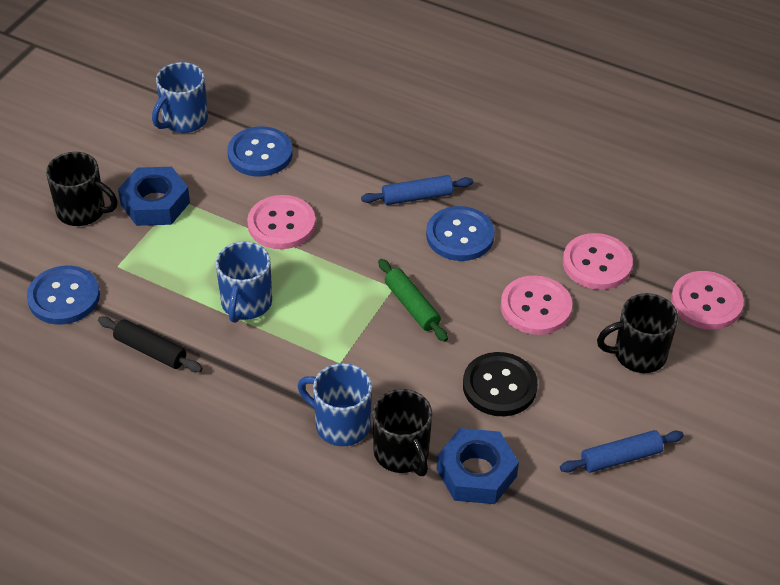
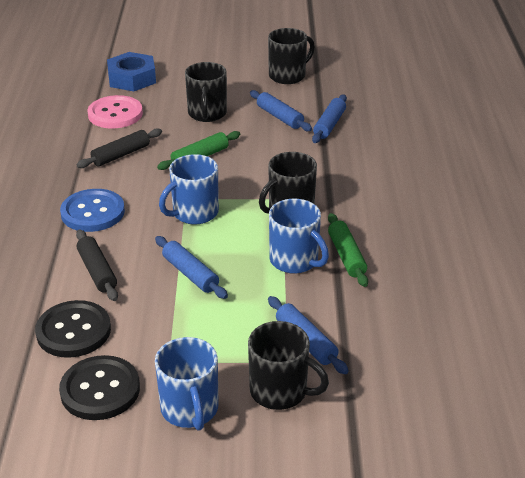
black button: 1 -> 2
black mug: 3 -> 4
black rolling pin: 1 -> 2
blue button: 3 -> 1
blue nut: 2 -> 1
blue rolling pin: 2 -> 4
green rolling pin: 1 -> 2
pink button: 4 -> 1

